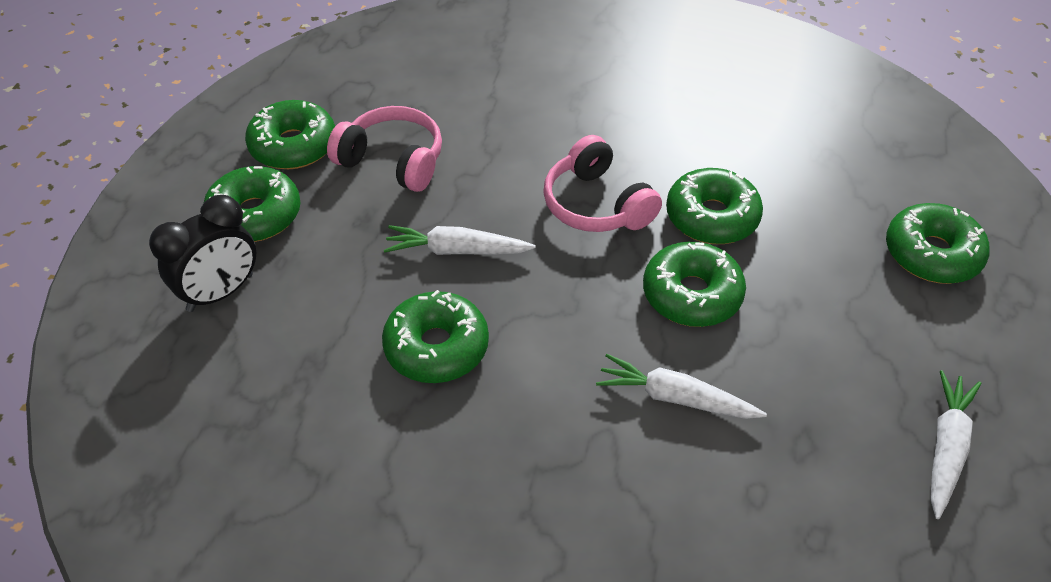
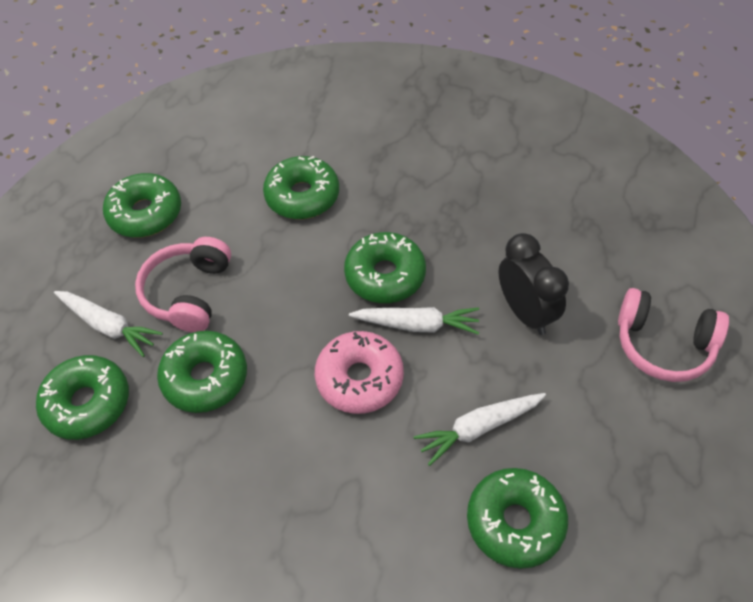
pink donut: 0 -> 1

